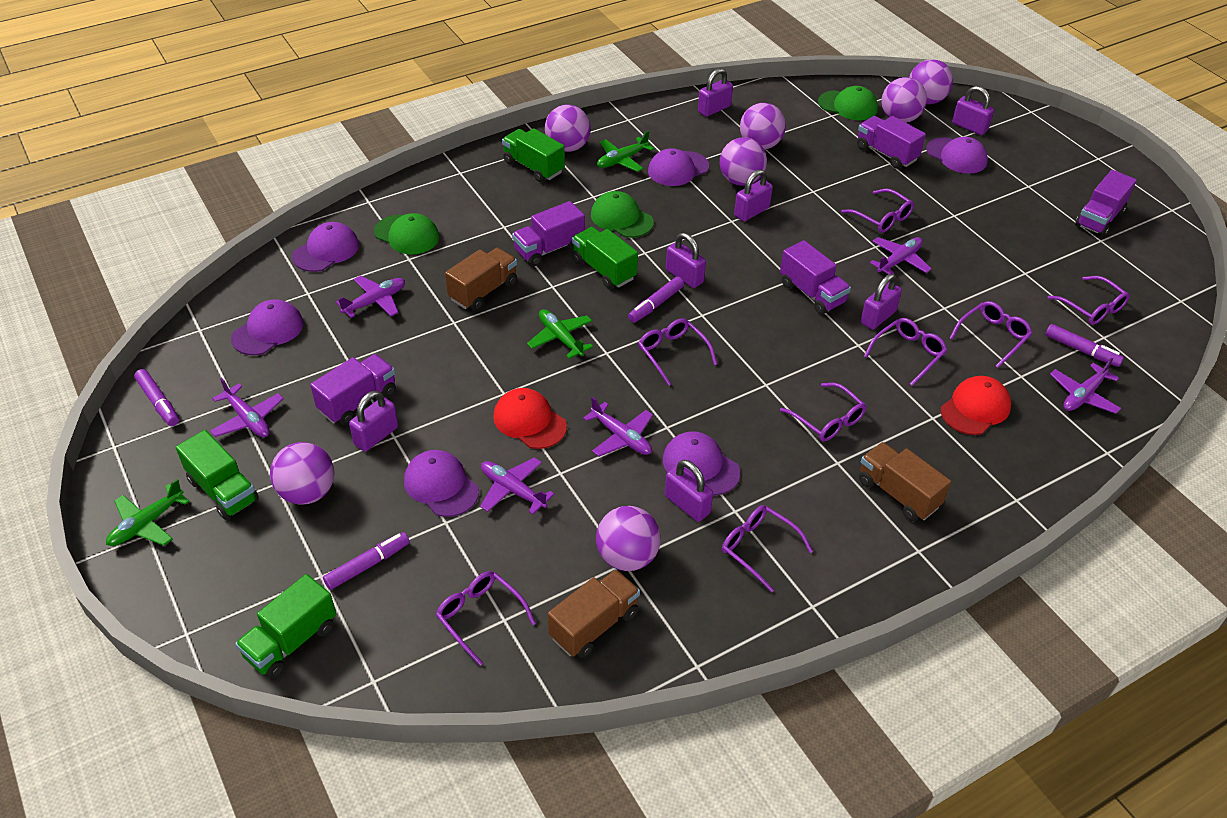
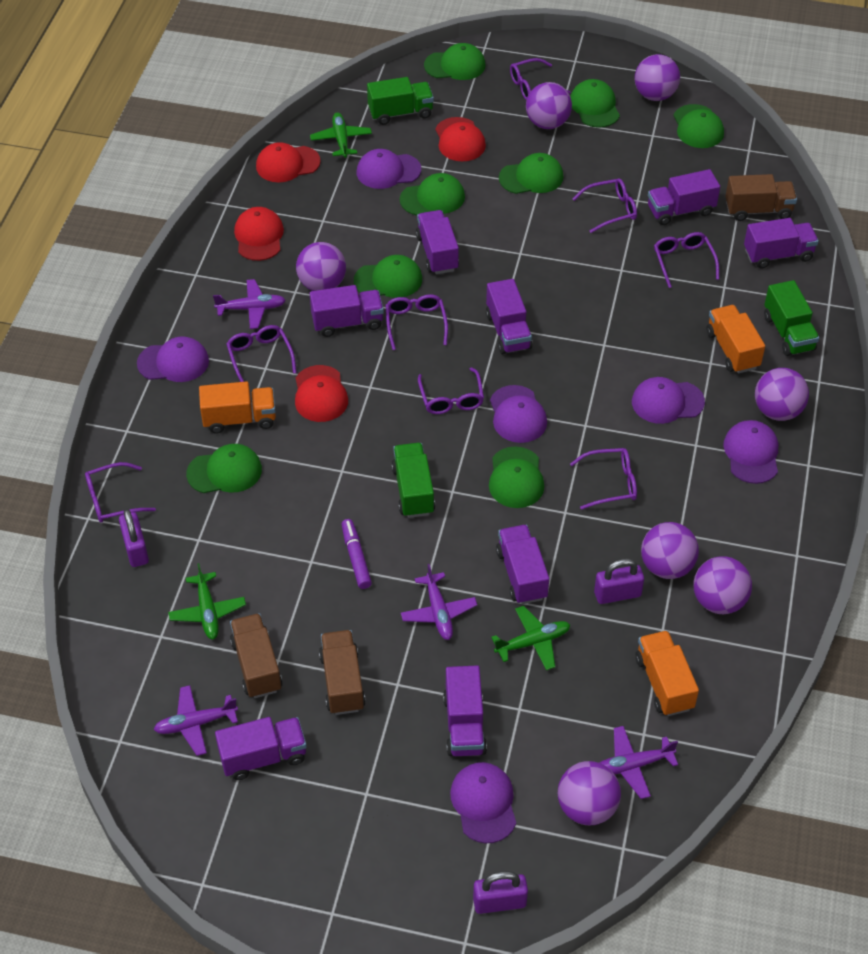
green cap: 3 -> 8
green truck: 4 -> 3
orange truck: 0 -> 3
purple marker: 4 -> 1
purple padlock: 7 -> 3
purple plane: 6 -> 4
purple truck: 5 -> 8
red cap: 2 -> 4

